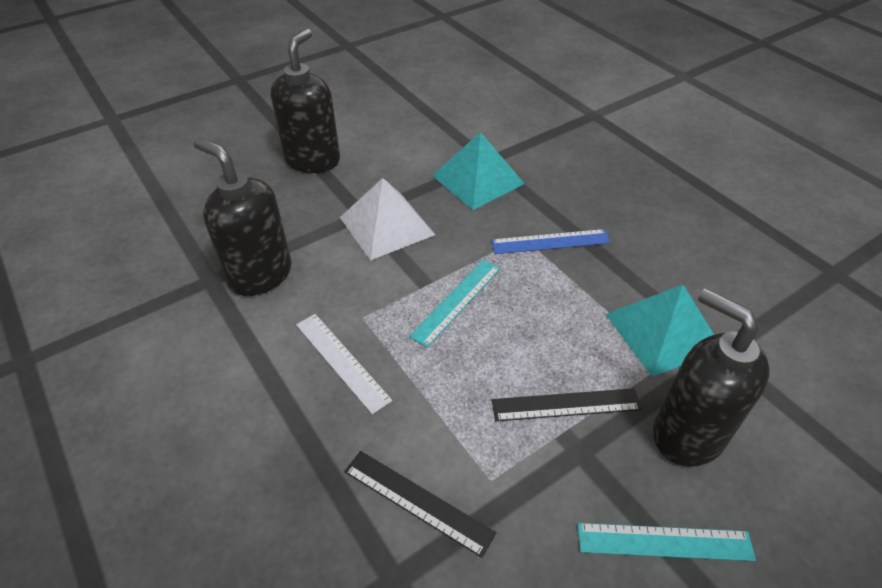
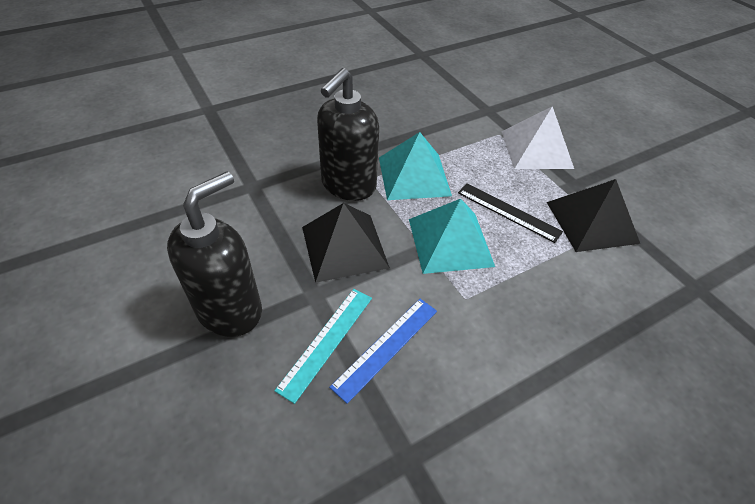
black pyramid: 0 -> 2
black ruler: 2 -> 1
black soap dispenser: 3 -> 2
turquoise ruler: 2 -> 1
white ruler: 1 -> 0

